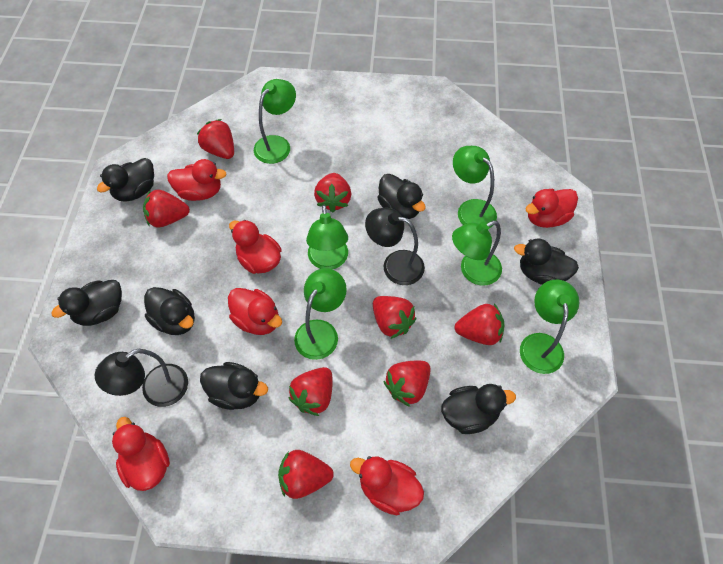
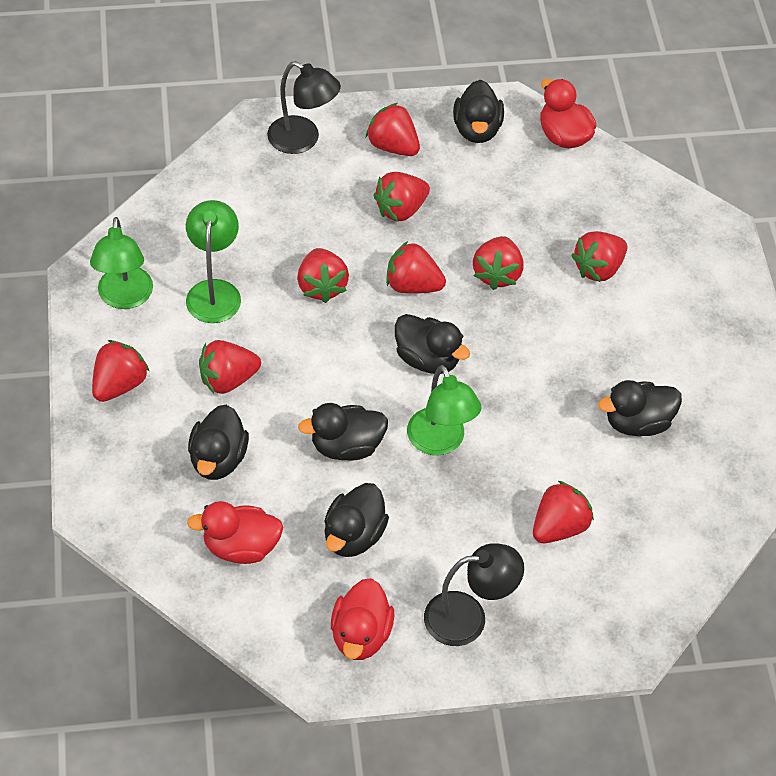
black duck: 7 -> 6
green lamp: 6 -> 3
red duck: 6 -> 3
red strawberry: 8 -> 9

